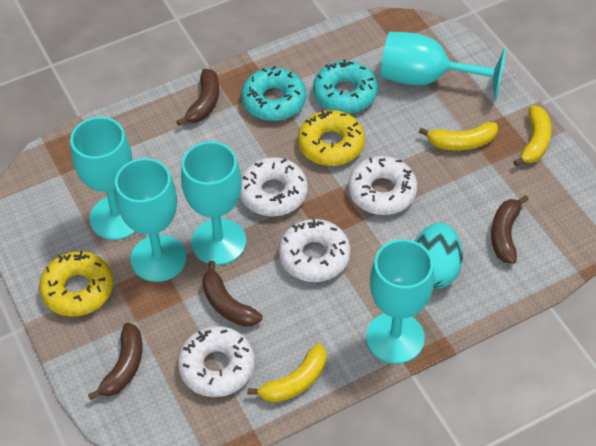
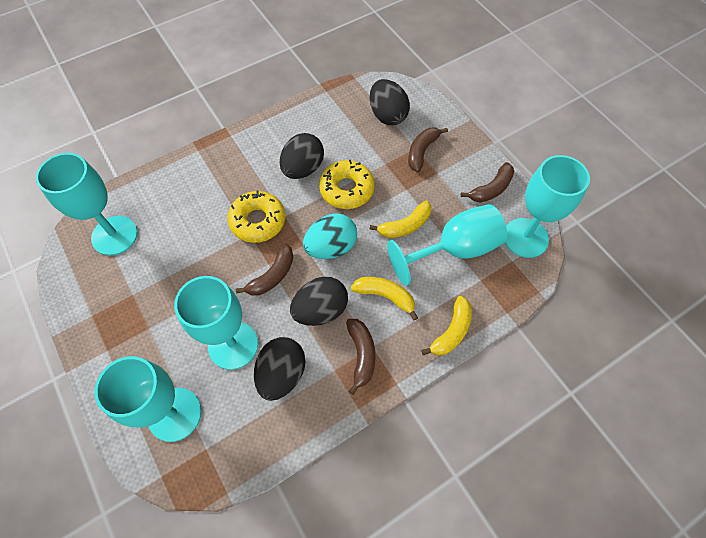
black egg: 0 -> 4
turquoise donut: 2 -> 0
white donut: 4 -> 0

